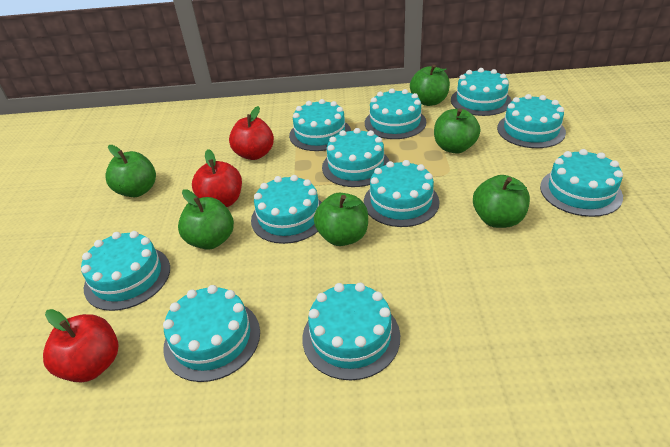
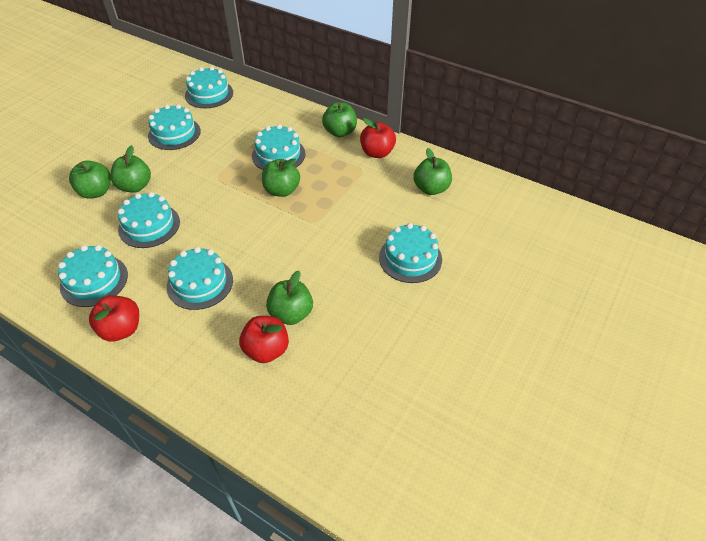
turquoise cake: 11 -> 7

